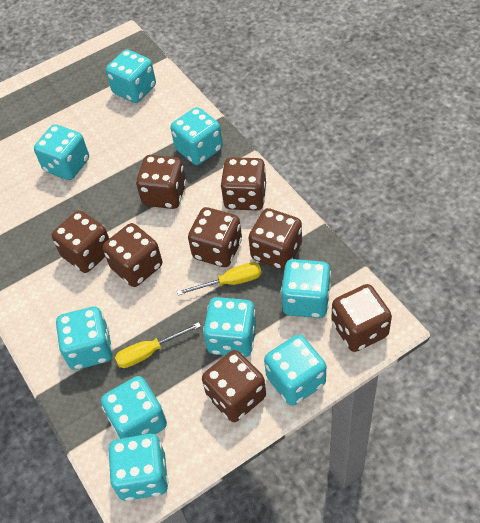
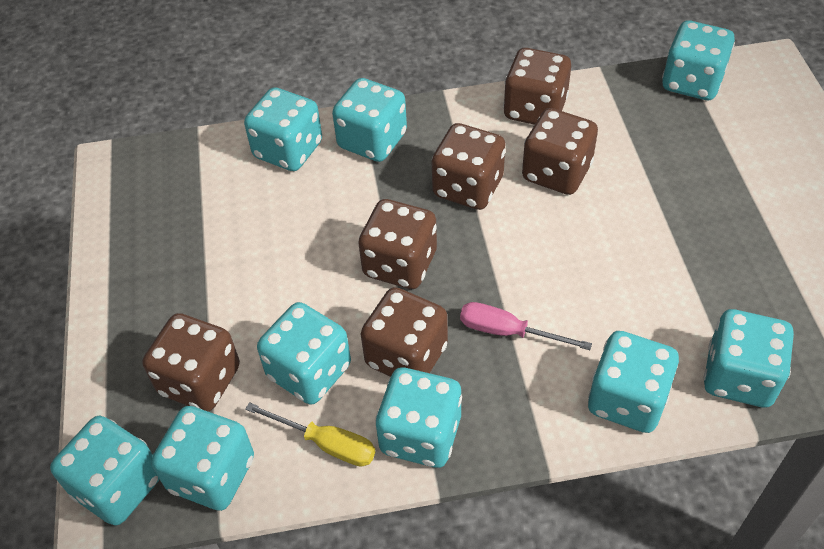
brown dice: 8 -> 6
pink screwdriver: 0 -> 1
yellow screwdriver: 2 -> 1

